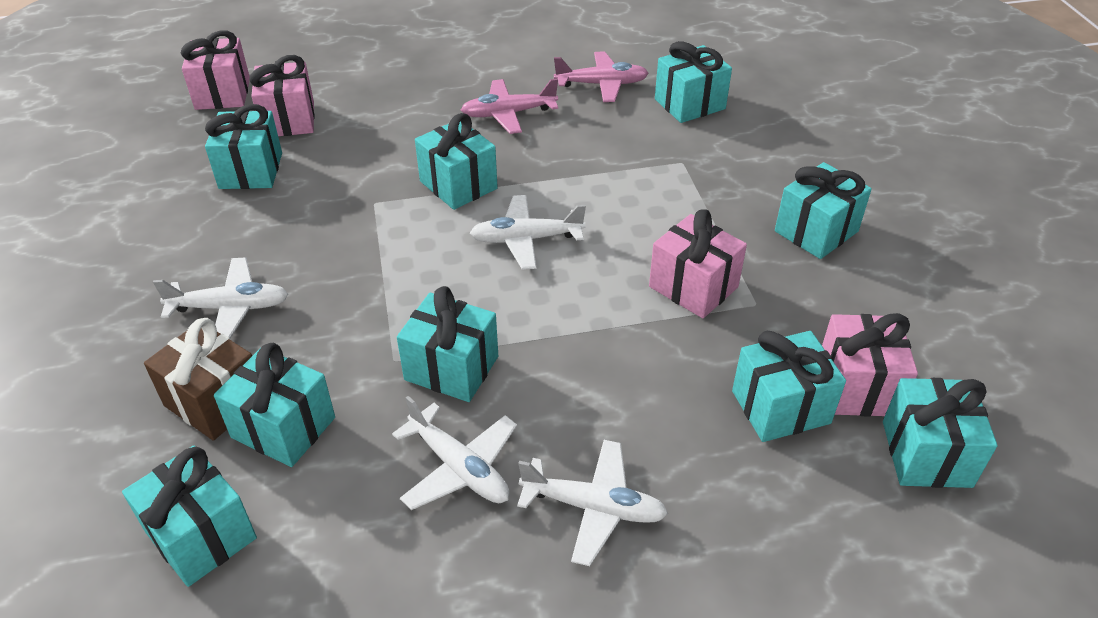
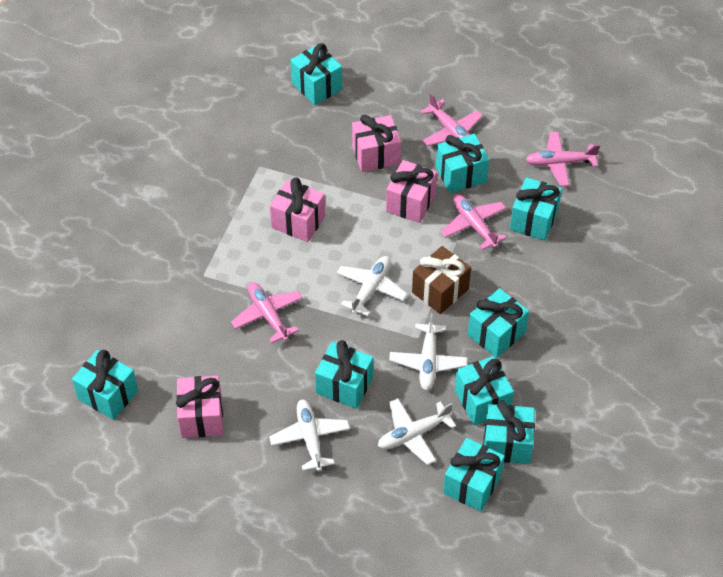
pink plane: 2 -> 4

